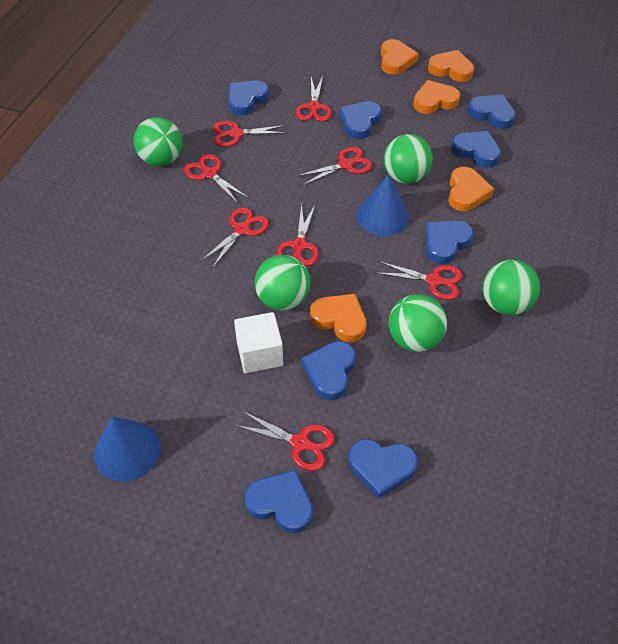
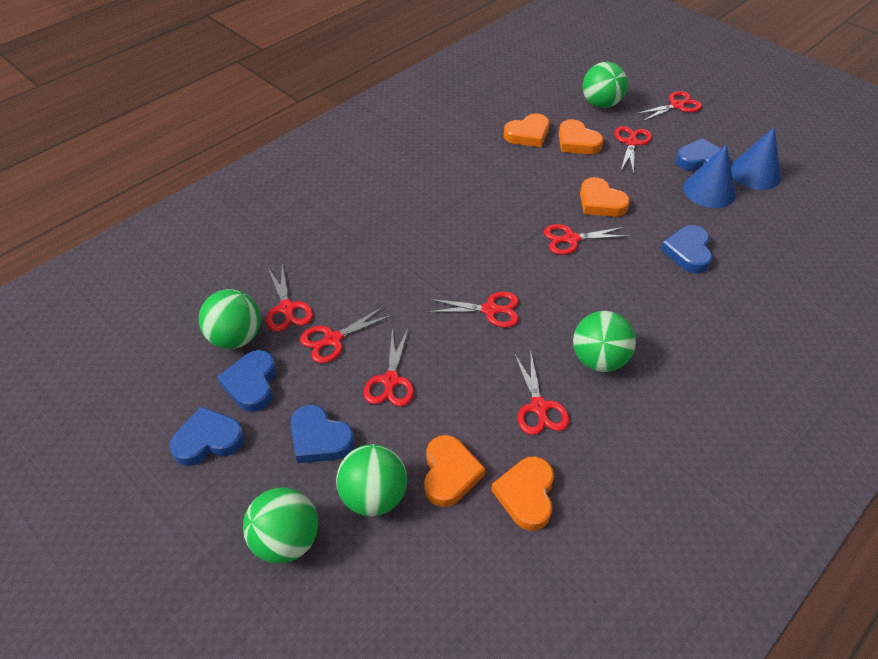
blue heart: 8 -> 5
white cube: 1 -> 0

